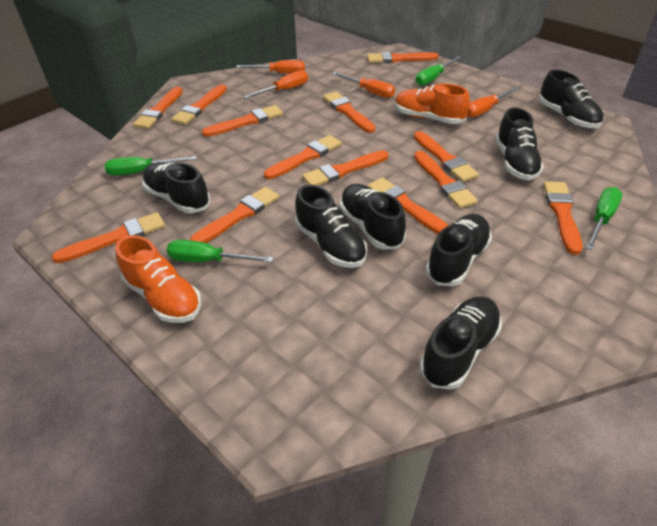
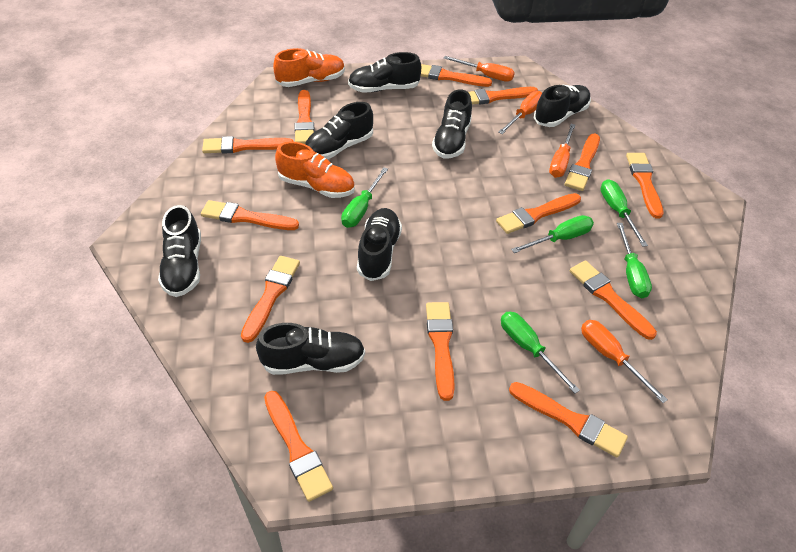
green screwdriver: 4 -> 5

